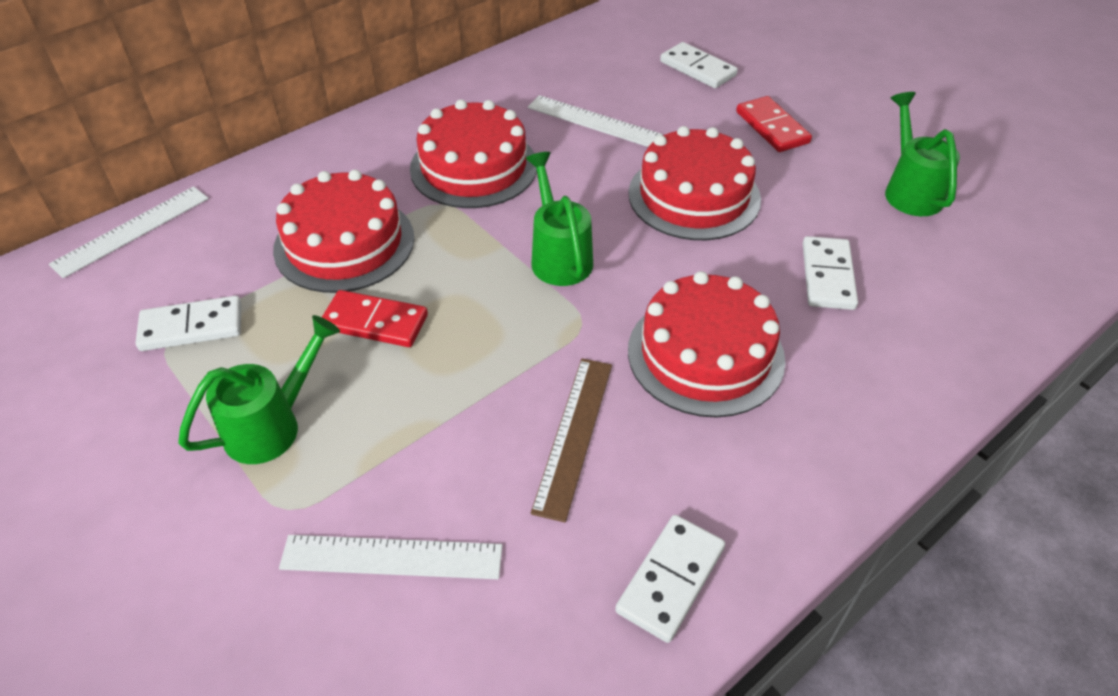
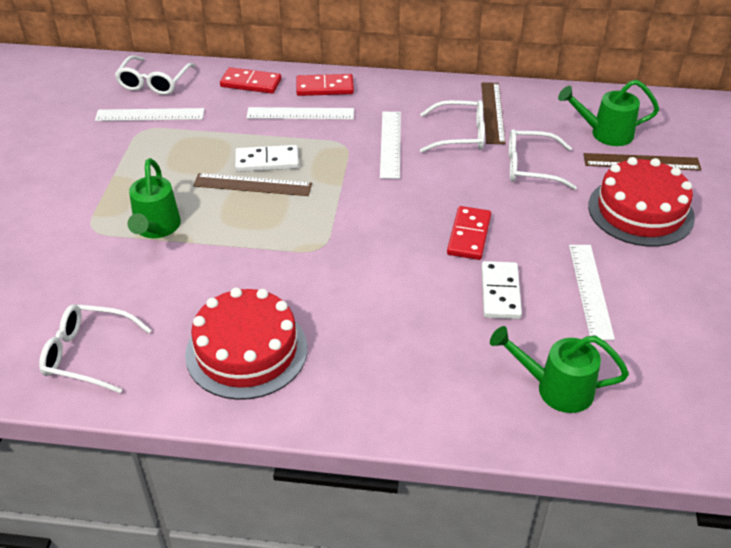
brown ruler: 1 -> 3
red cake: 4 -> 2
red domino: 2 -> 3
white domino: 4 -> 2
white glasses: 0 -> 4
white ruler: 3 -> 4

